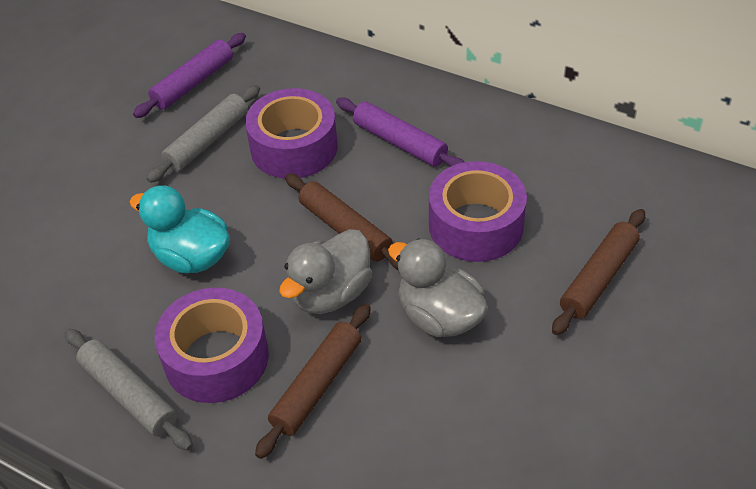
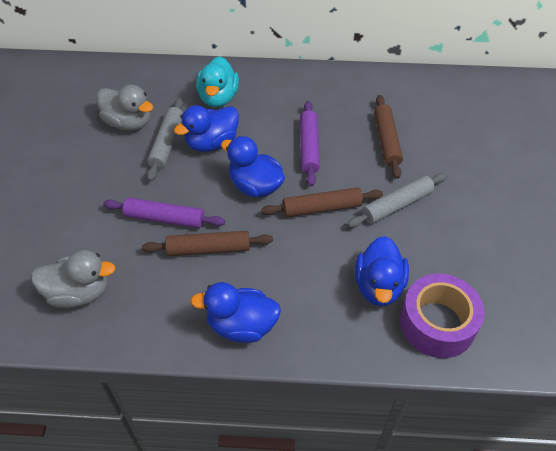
blue duck: 0 -> 4
purple tape: 3 -> 1

